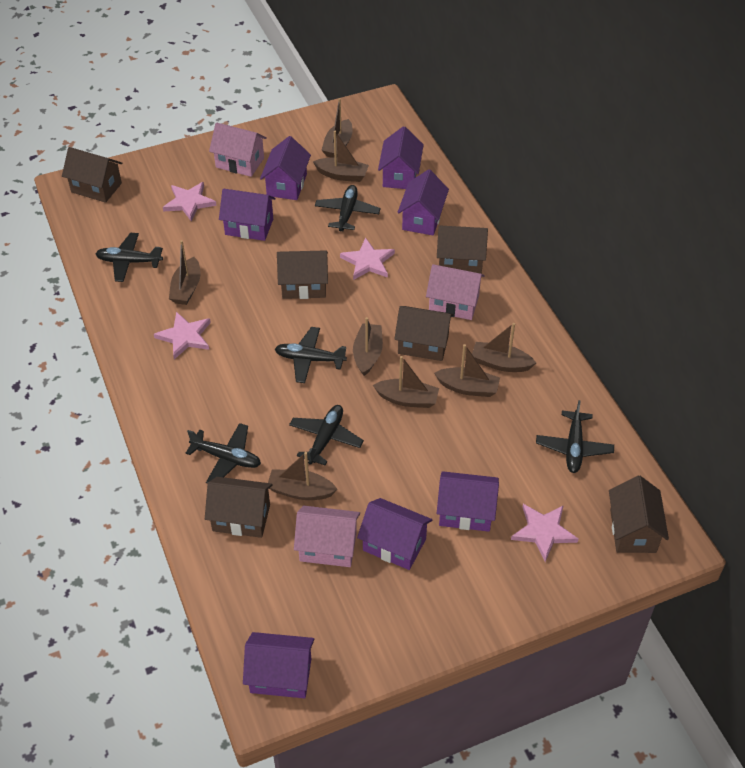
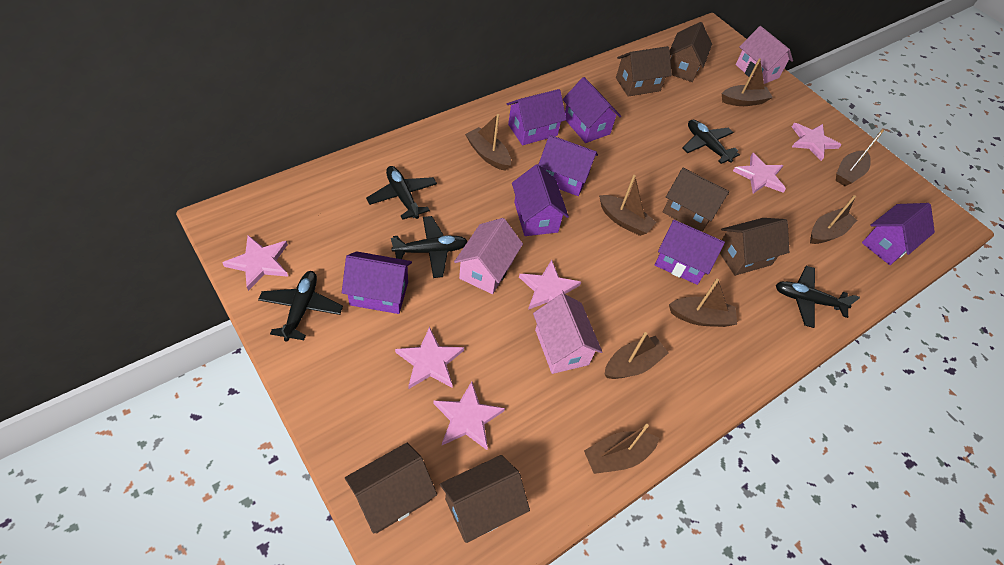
black plane: 6 -> 5
pink star: 4 -> 6

